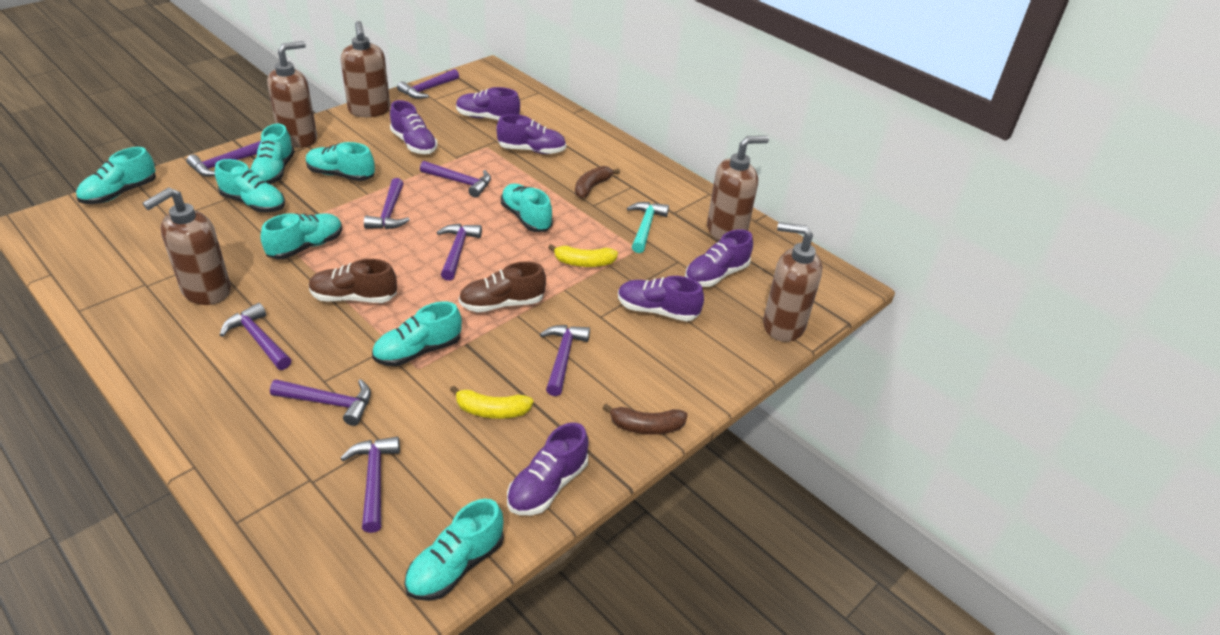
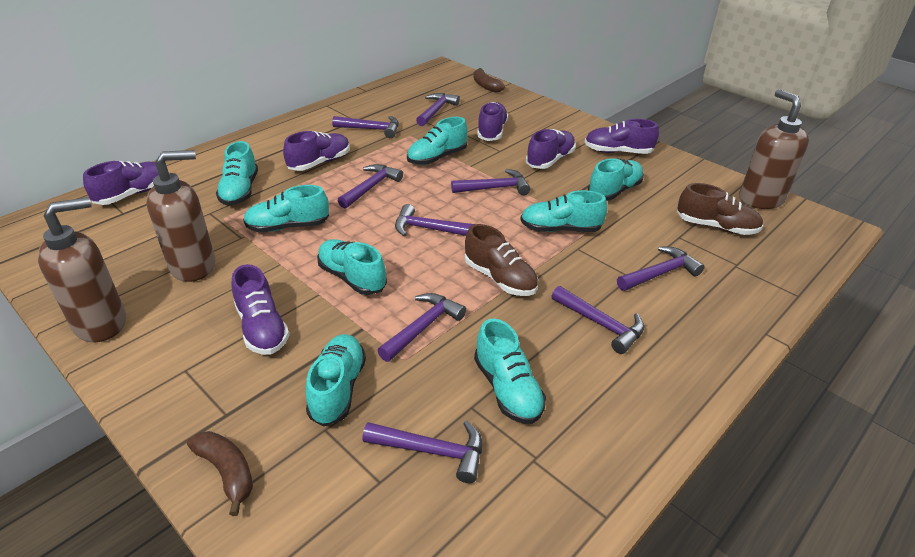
brown soap dispenser: 5 -> 3
turquoise hammer: 1 -> 0
yellow banana: 2 -> 0

